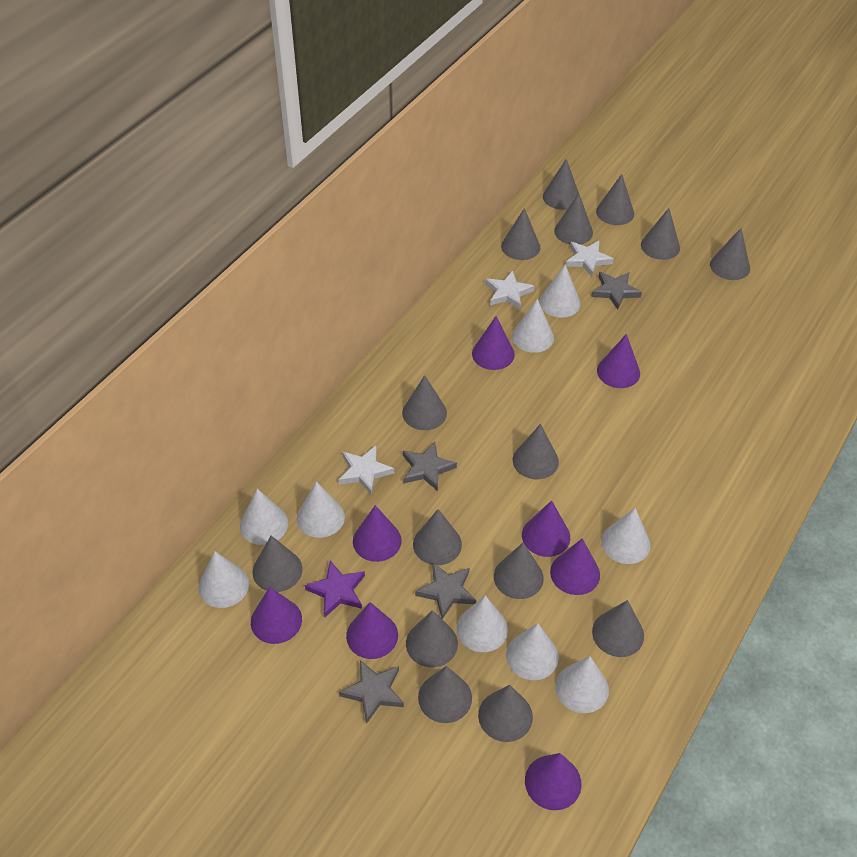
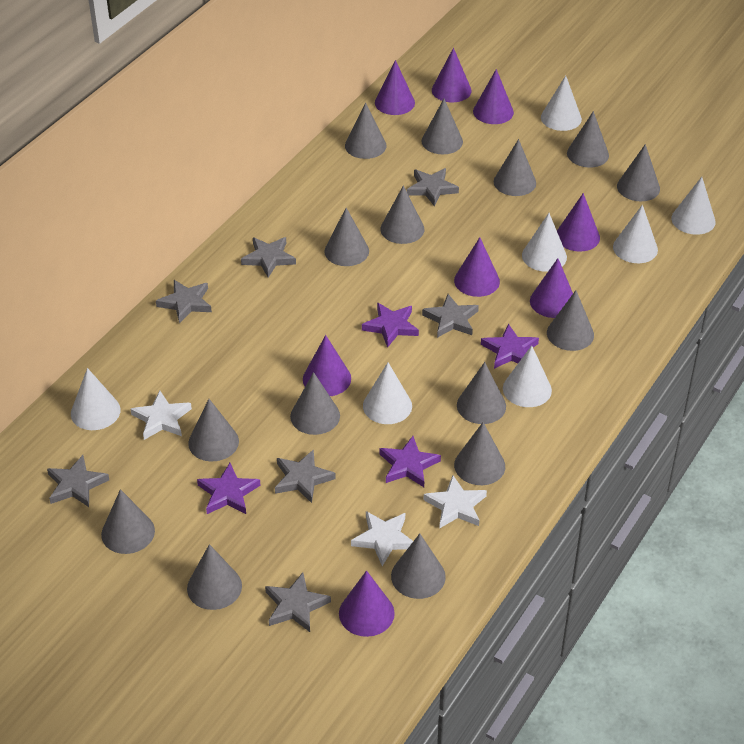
grey star: 4 -> 7
purple star: 1 -> 4
white cone: 9 -> 7

